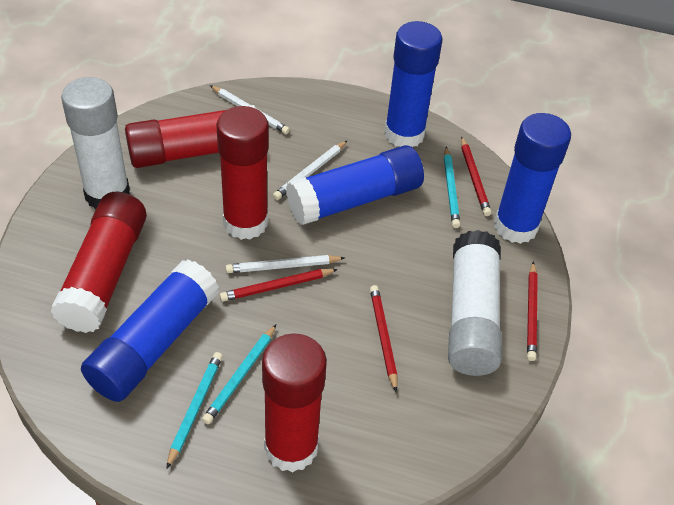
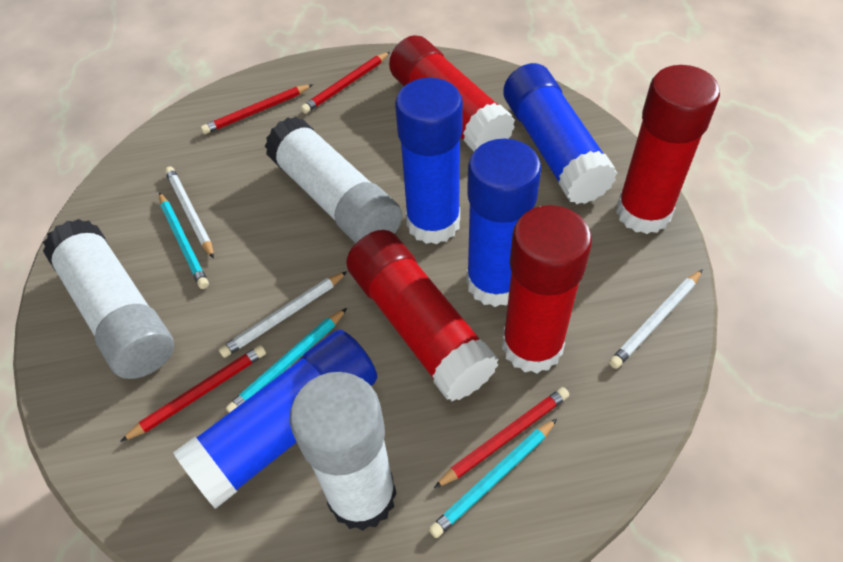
white glue stick: 2 -> 3

